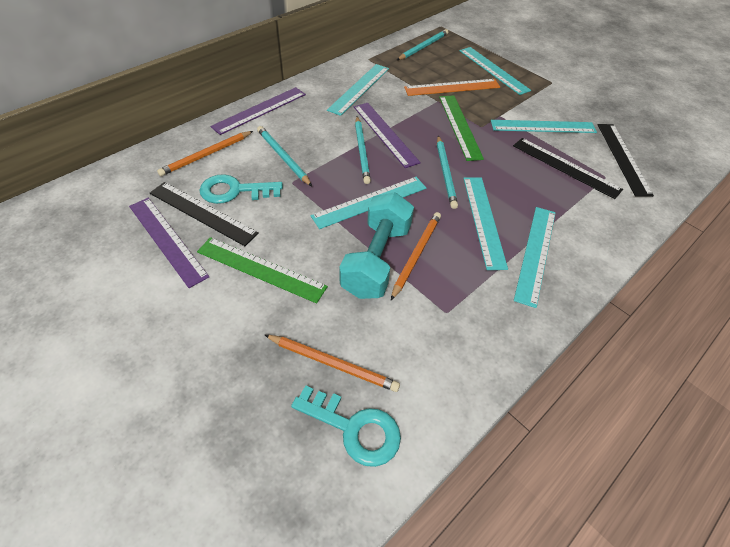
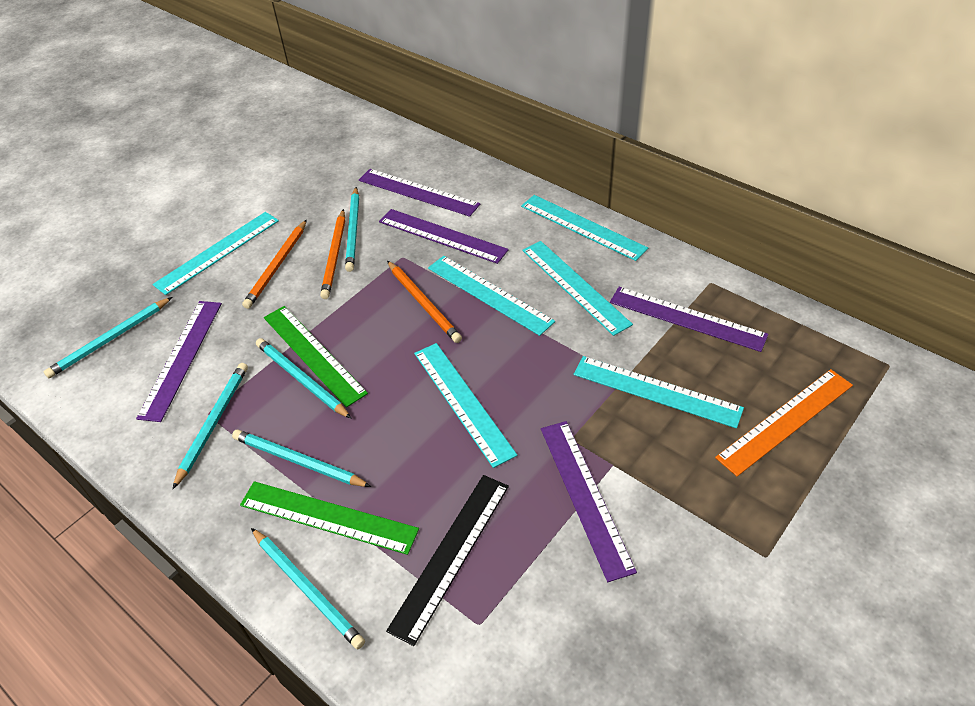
black ruler: 3 -> 1
purple ruler: 3 -> 5
turquoise dumbbell: 1 -> 0
turquoise key: 2 -> 0
turquoise pencil: 4 -> 6

